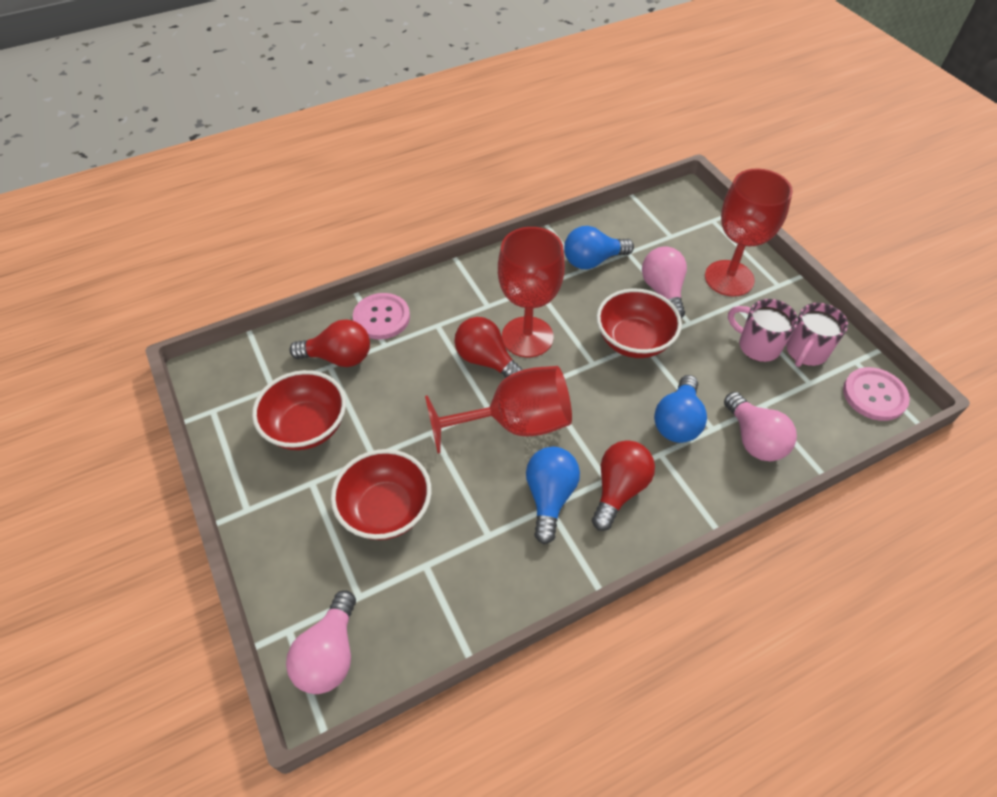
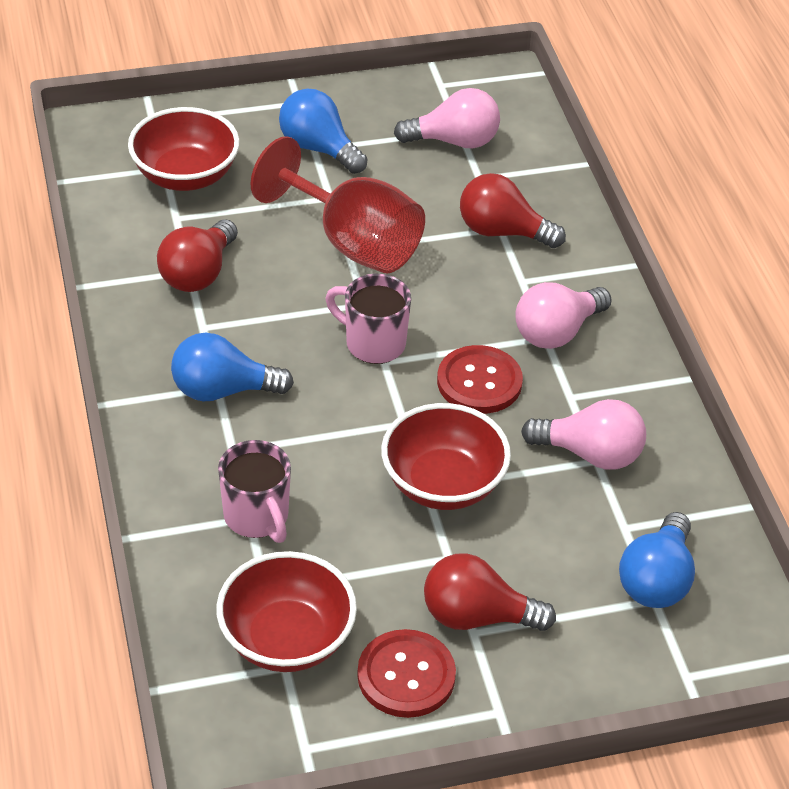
pink button: 2 -> 0
red button: 0 -> 2
red goblet: 3 -> 1

